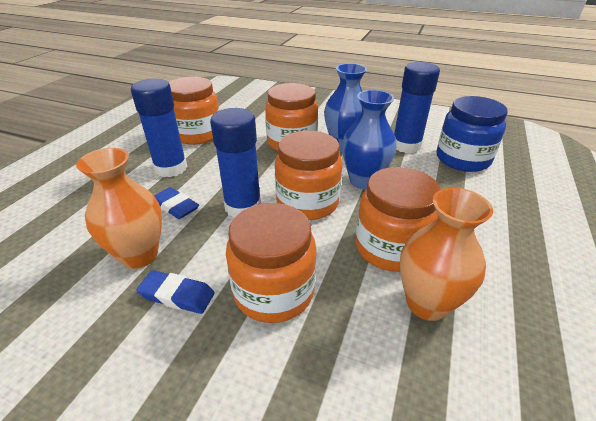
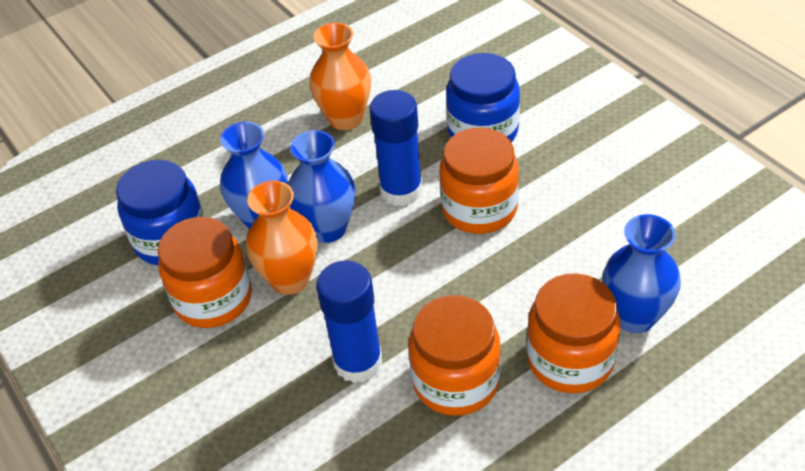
blue eraser: 2 -> 0
blue glue stick: 3 -> 2
blue jar: 1 -> 2
blue vase: 2 -> 3
orange jar: 5 -> 4

